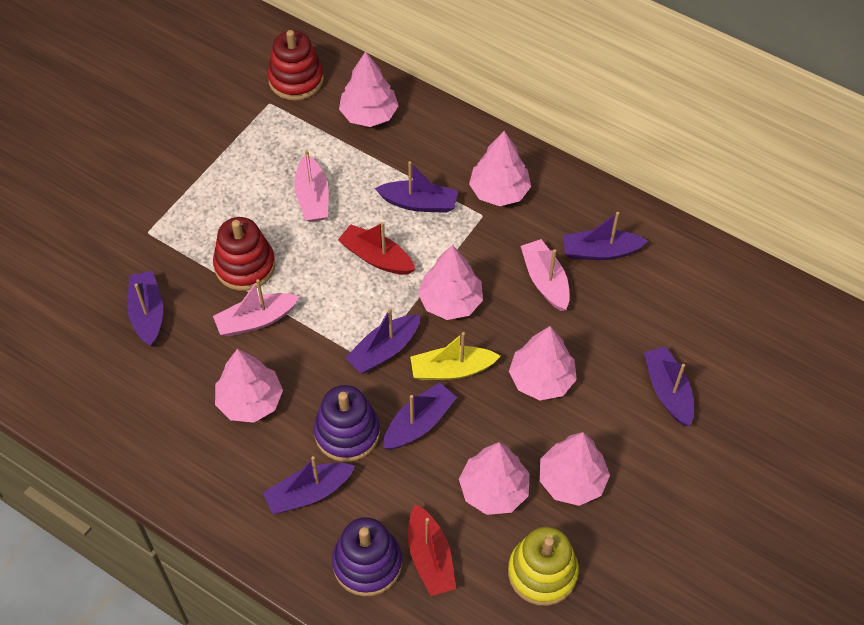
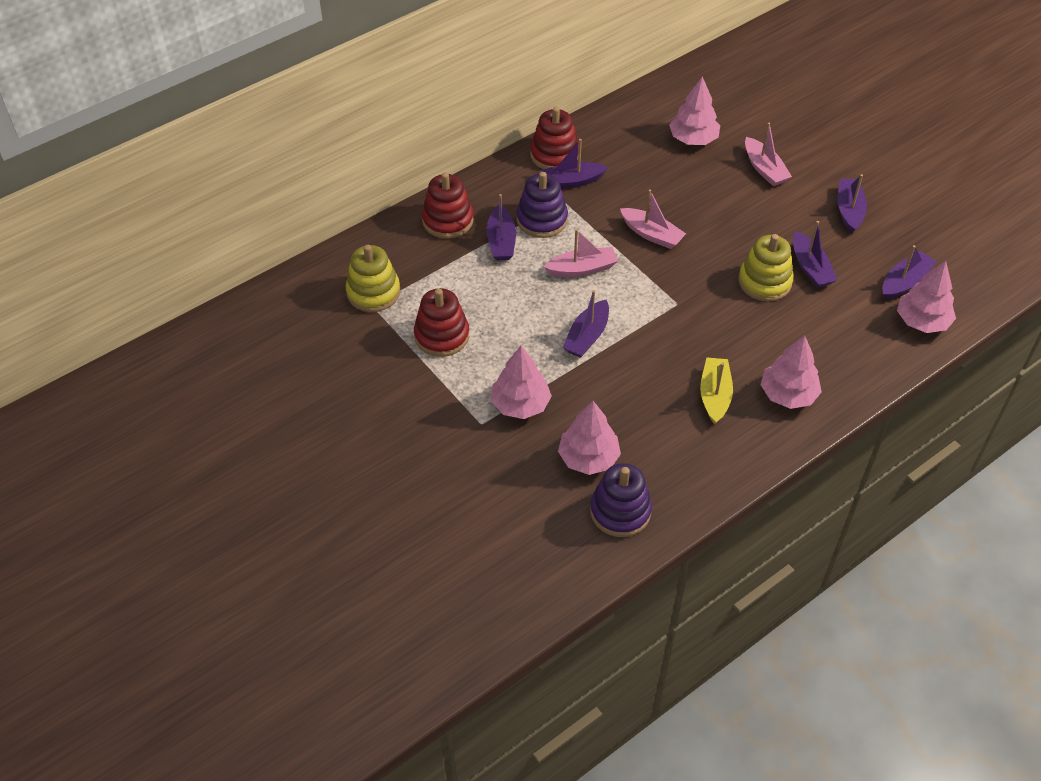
pink tree: 7 -> 5
purple boat: 7 -> 6
red boat: 2 -> 0
red stacking toy: 2 -> 3
yellow stacking toy: 1 -> 2

